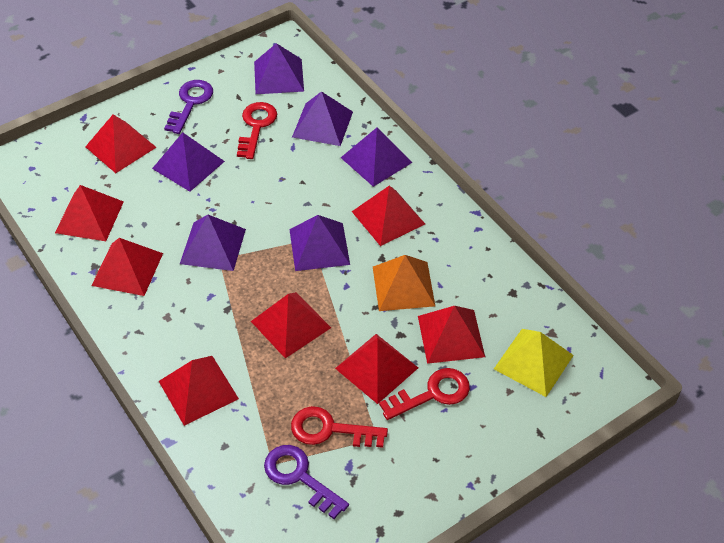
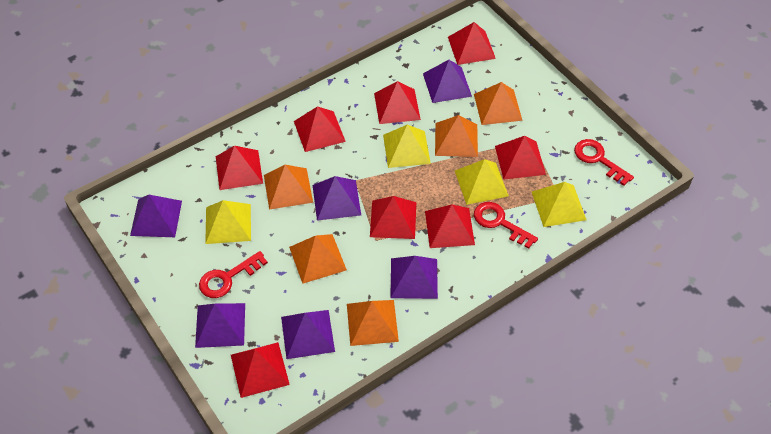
orange pyramid: 1 -> 5
purple key: 2 -> 0
yellow pyramid: 1 -> 4

